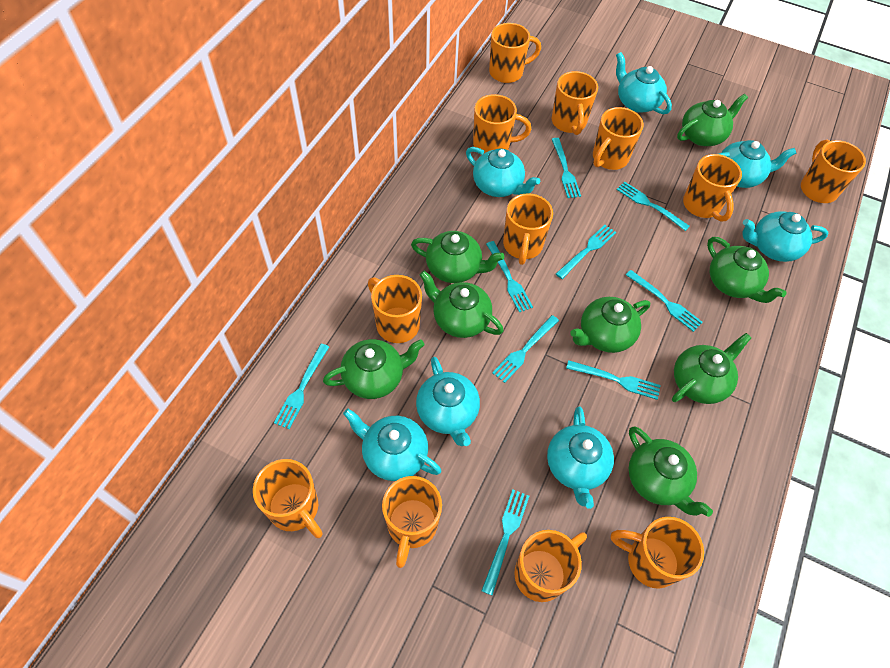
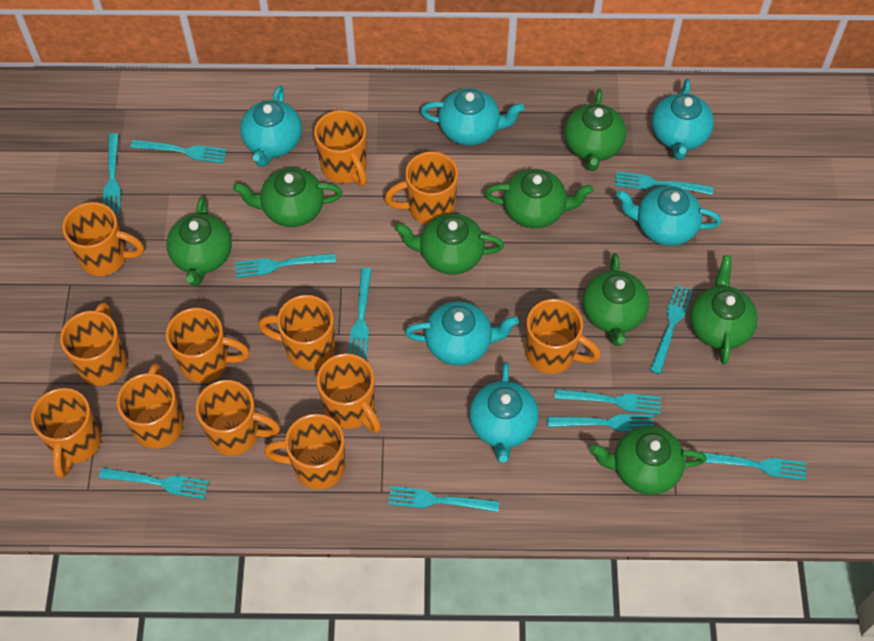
turquoise fork: 9 -> 11
turquoise teapot: 7 -> 6

